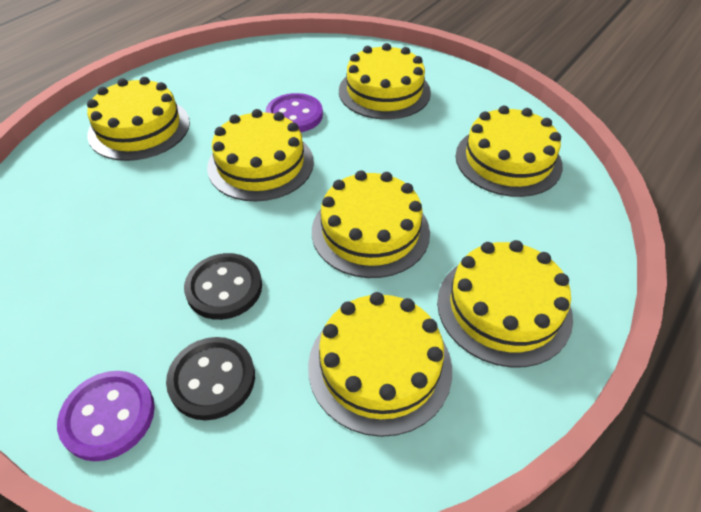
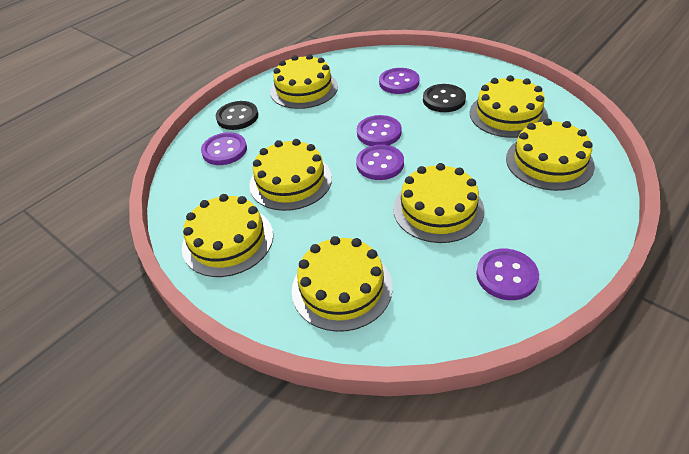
purple button: 2 -> 5

